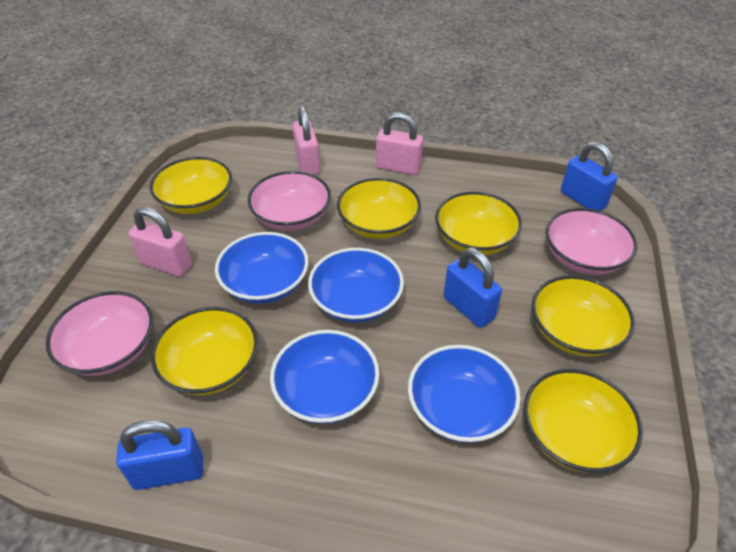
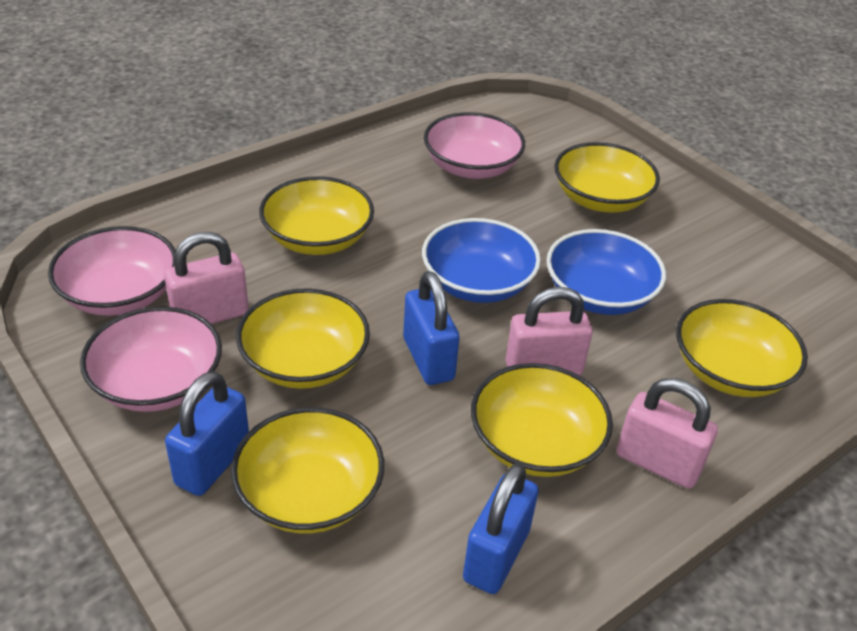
blue bowl: 4 -> 2

